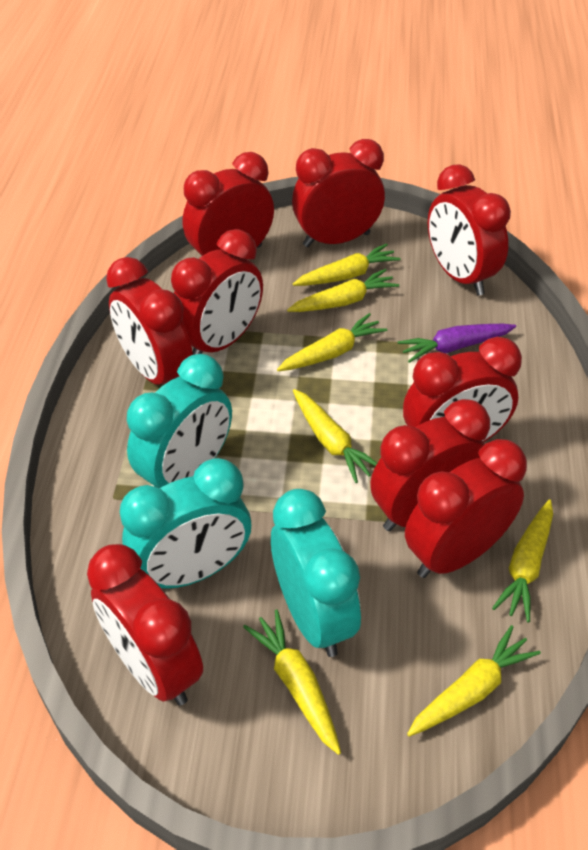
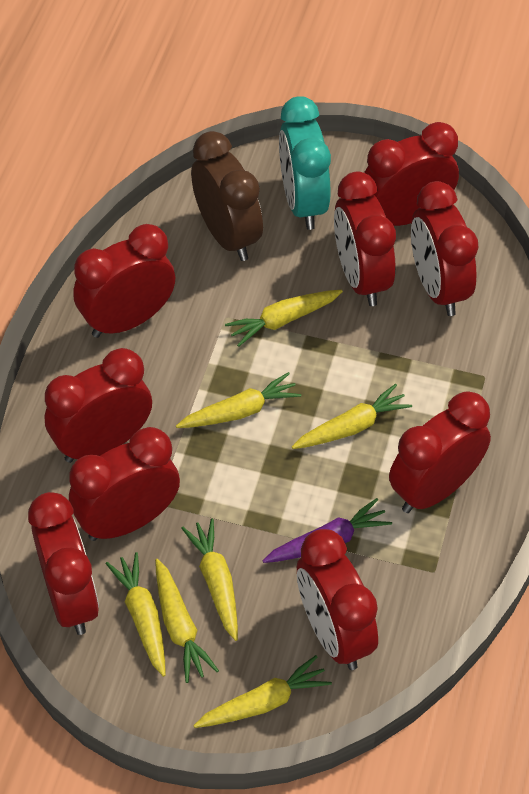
brown clock: 0 -> 1
turquoise clock: 3 -> 1

